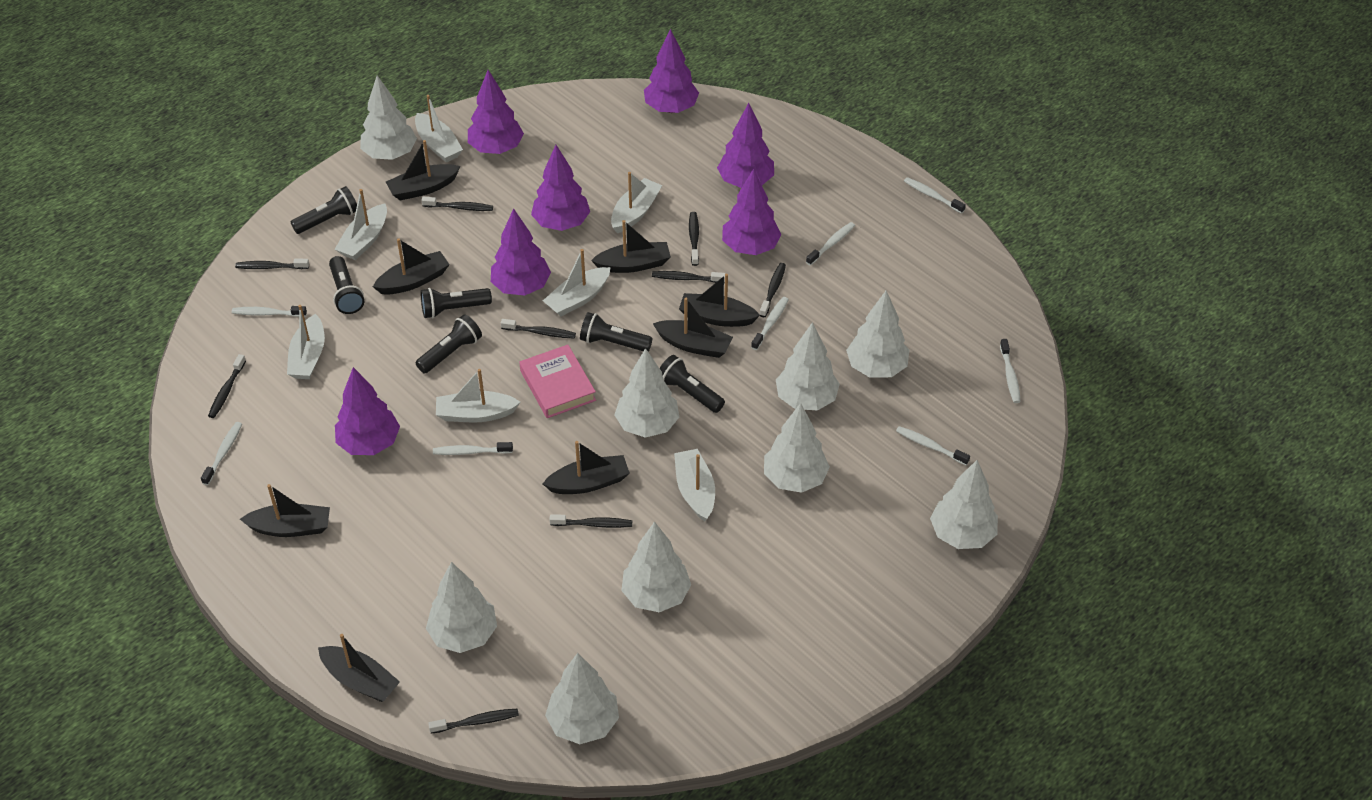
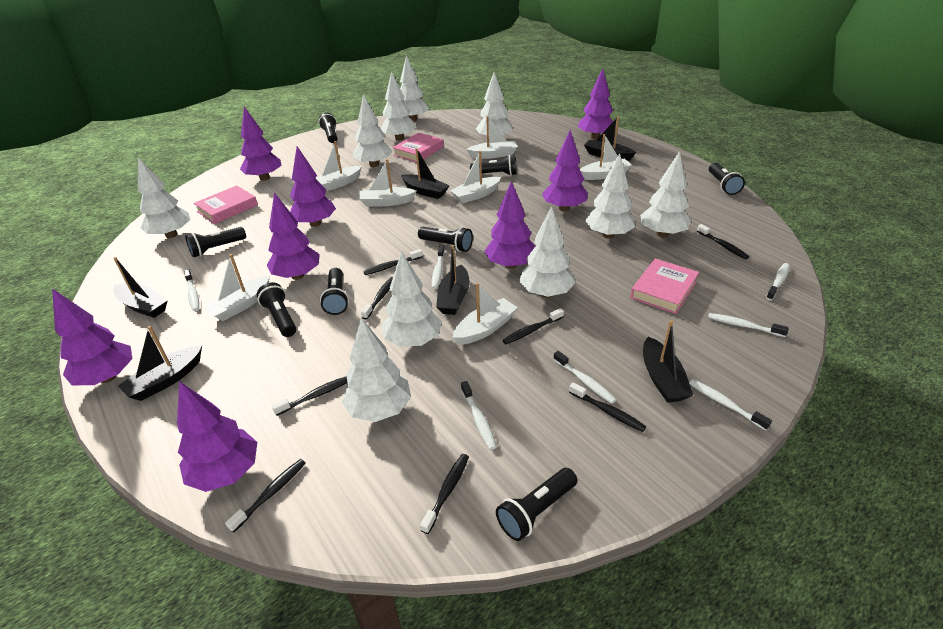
black boat: 8 -> 6
black flashlight: 6 -> 8
black toothbrush: 9 -> 8
pink book: 1 -> 3
purple tree: 7 -> 8
white toothbrush: 8 -> 7
white tree: 9 -> 10

